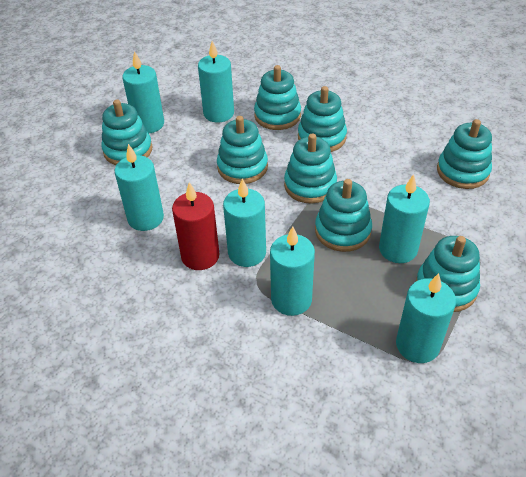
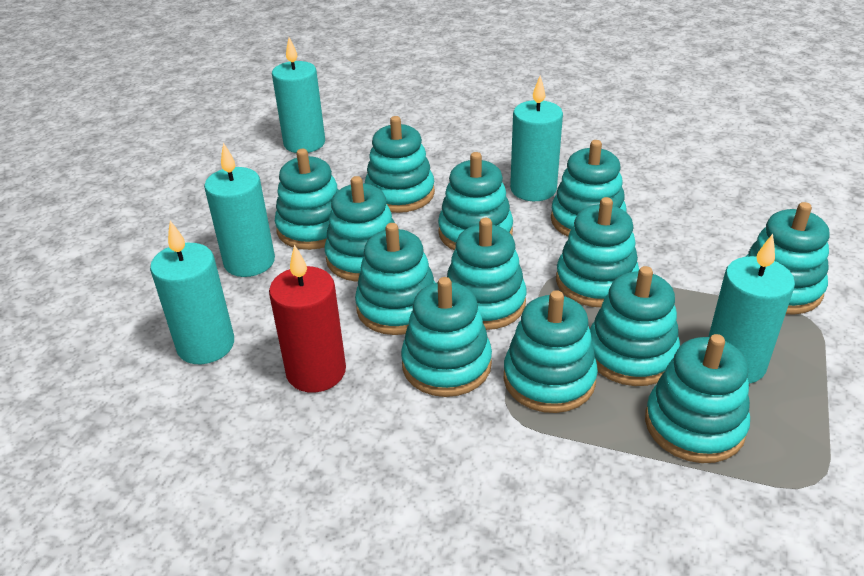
turquoise candle: 7 -> 5
turquoise stacking toy: 8 -> 13

